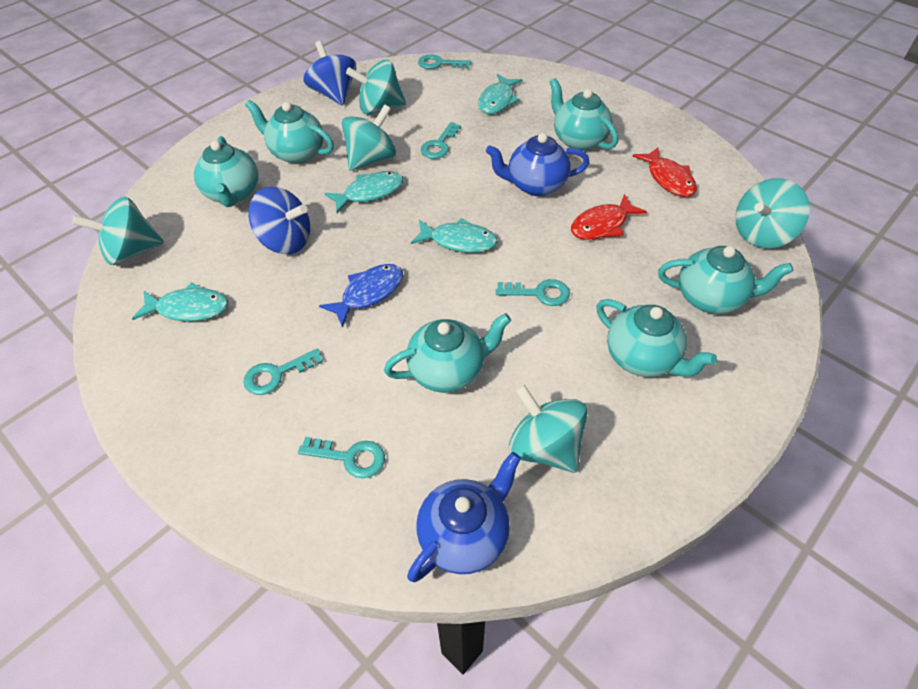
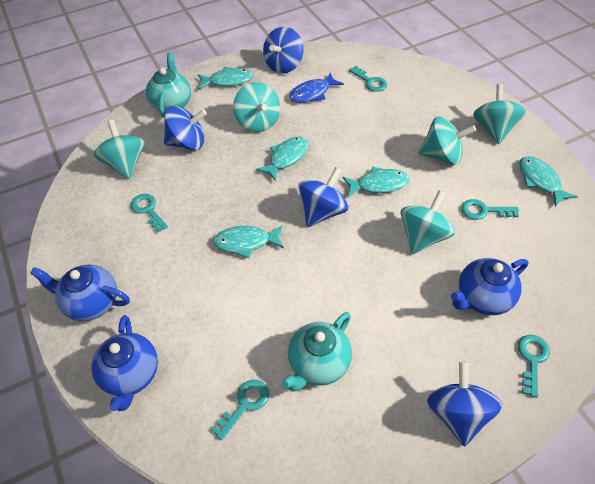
blue spinning top: 2 -> 4
blue teapot: 2 -> 3
red fish: 2 -> 0
turquoise fish: 4 -> 5
turquoise teapot: 6 -> 2

